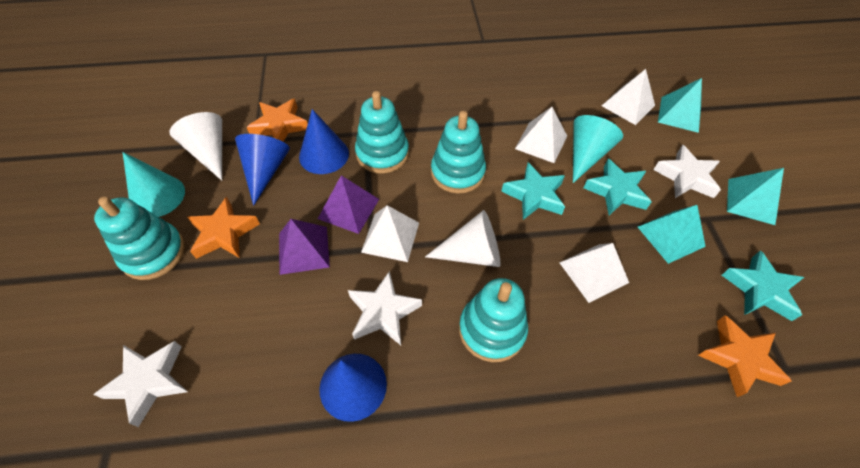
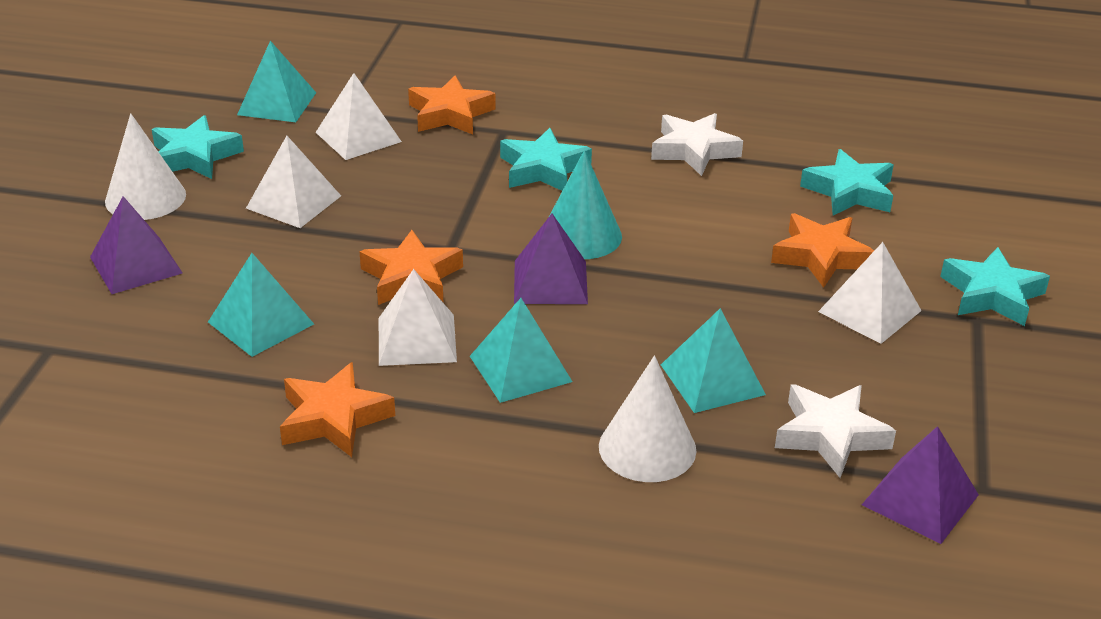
blue cone: 3 -> 0
orange star: 3 -> 4
purple pyramid: 2 -> 3
turquoise cone: 2 -> 1
turquoise pyramid: 3 -> 4
turquoise stacking toy: 4 -> 0
turquoise star: 3 -> 4
white star: 3 -> 2

